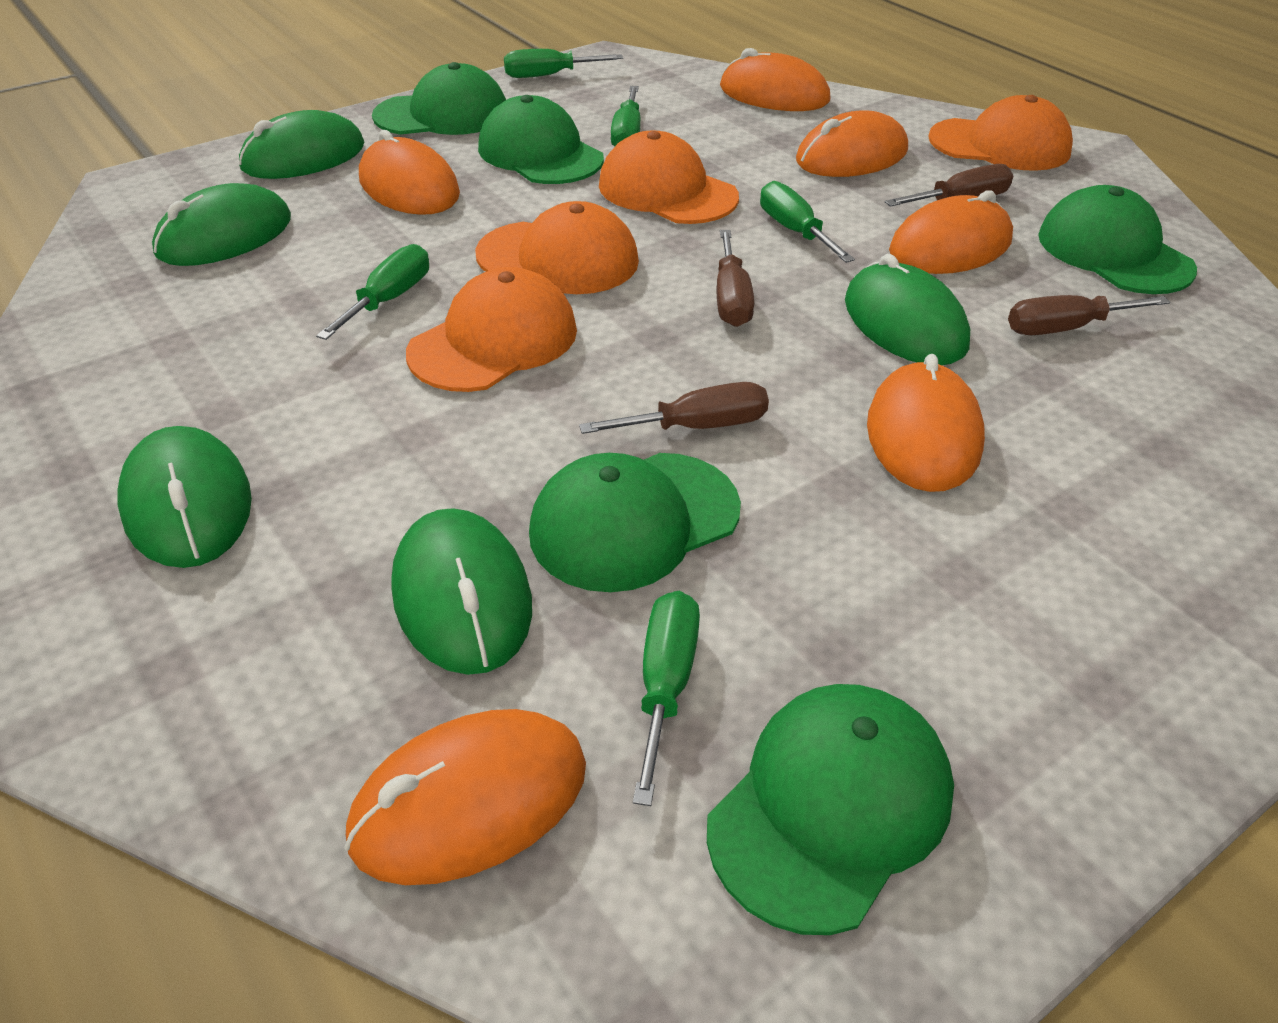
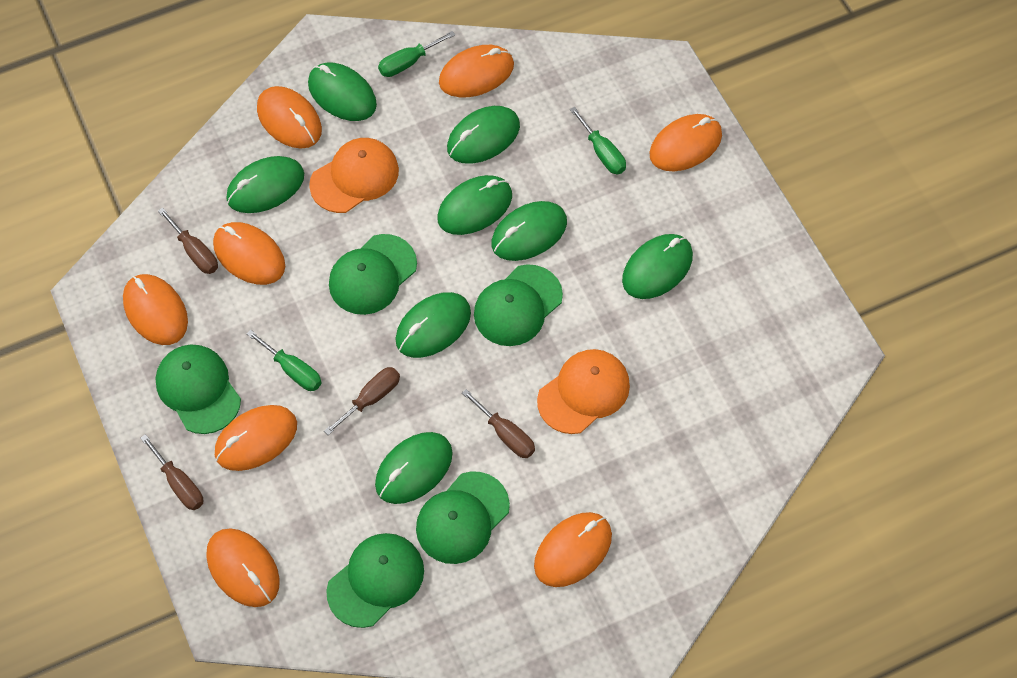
green mouse: 5 -> 8
green screwdriver: 5 -> 3
orange cap: 4 -> 2
orange mouse: 6 -> 8

